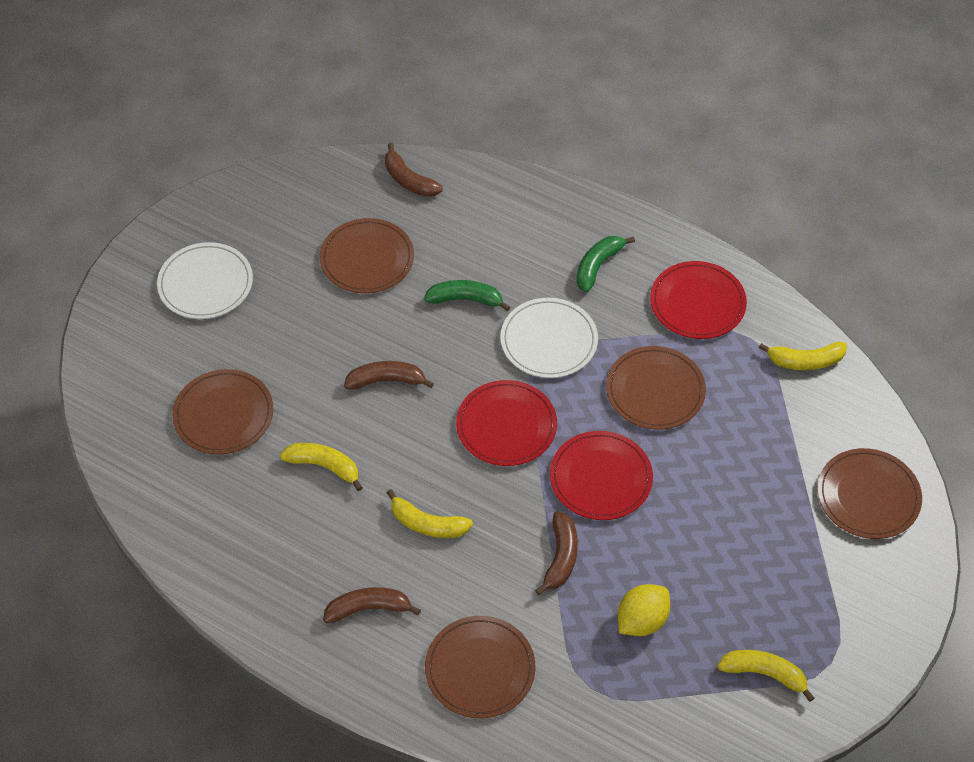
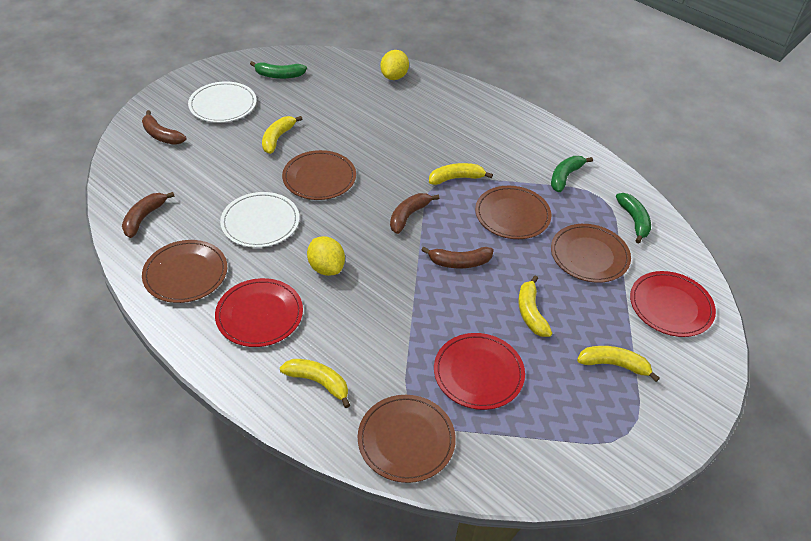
green banana: 2 -> 3
yellow banana: 4 -> 5
yellow lemon: 1 -> 2

